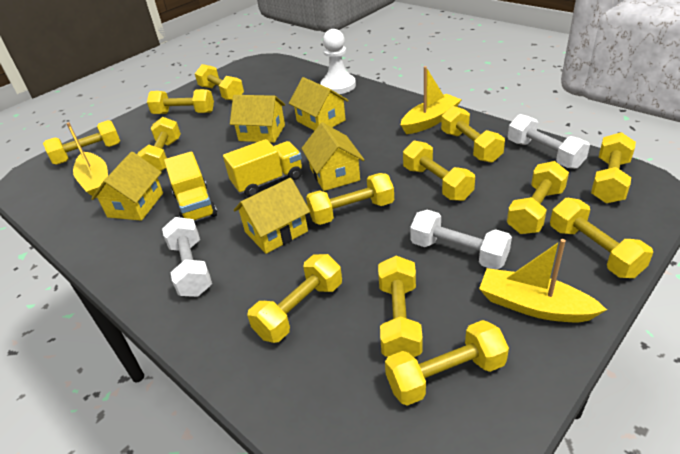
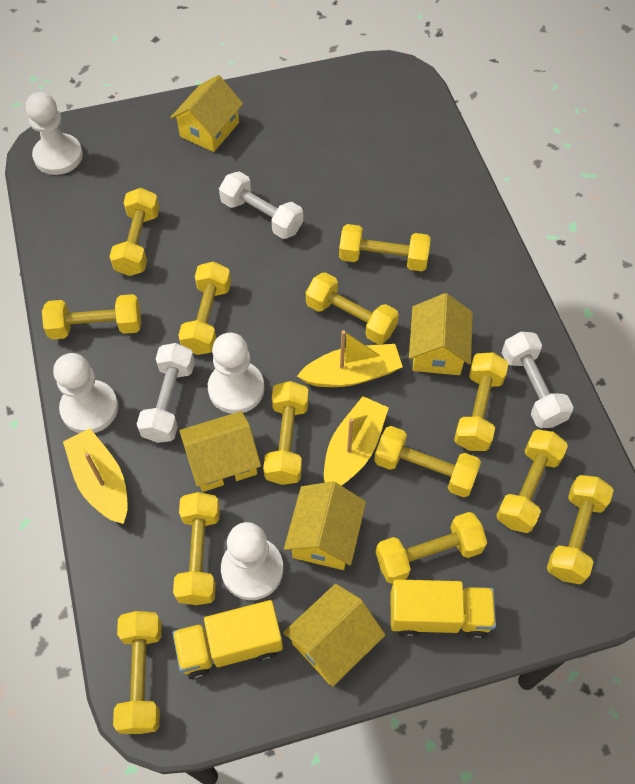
white pawn: 1 -> 4

